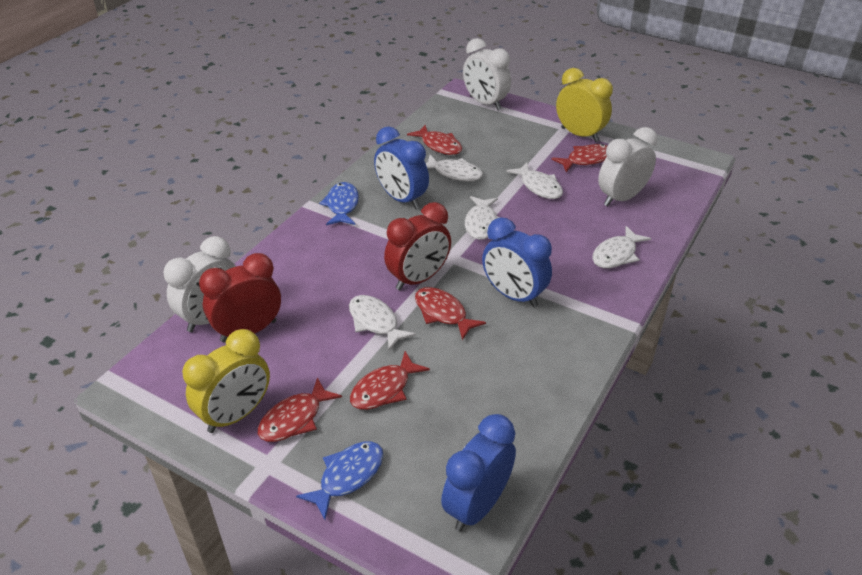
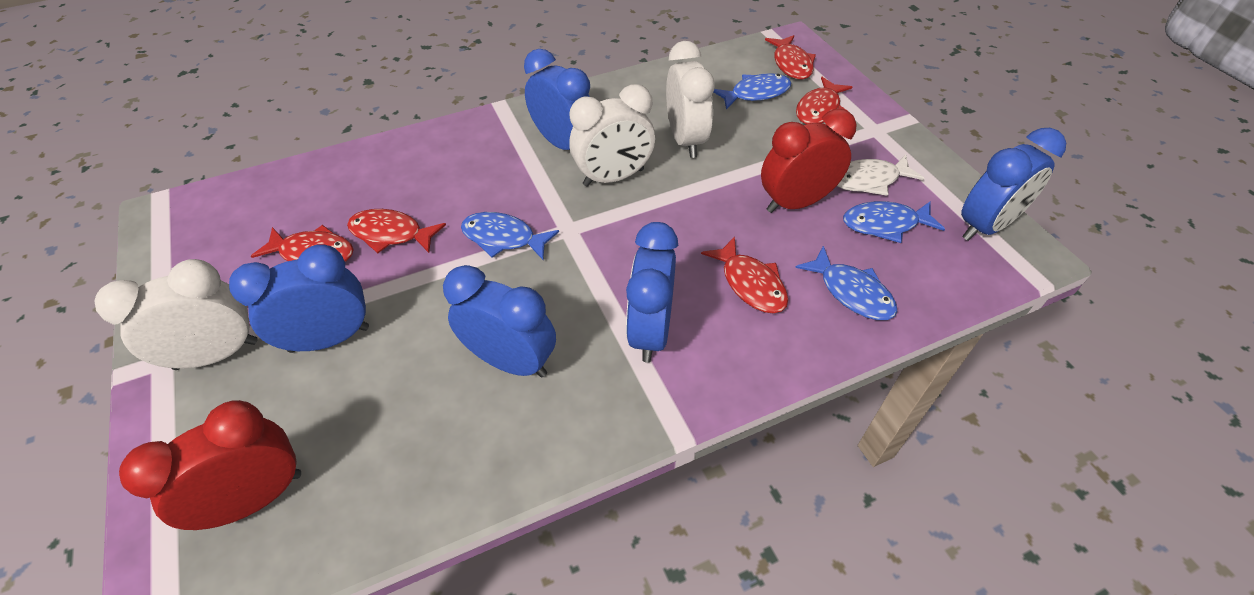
blue clock: 3 -> 5
blue fish: 2 -> 4
white fish: 5 -> 1
yellow clock: 2 -> 0

